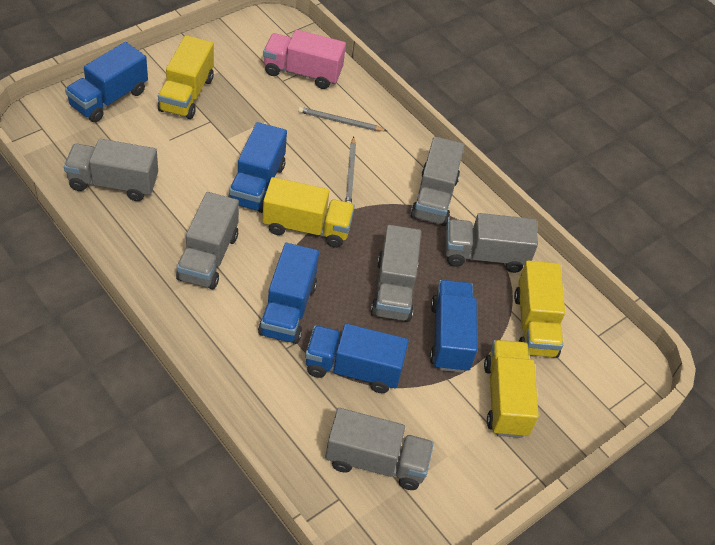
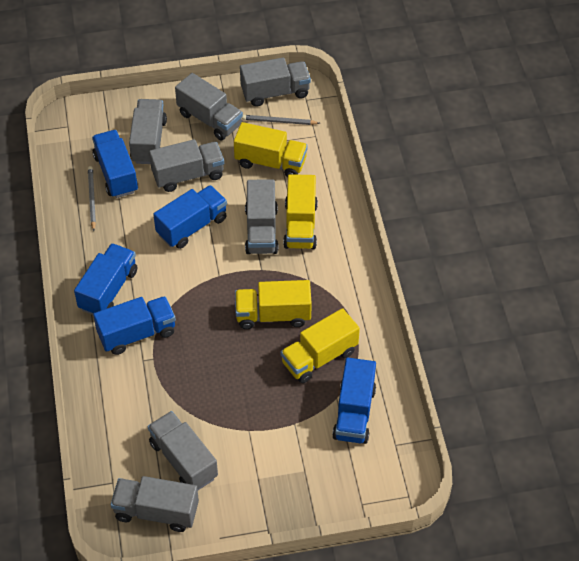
grey truck: 6 -> 7
pink truck: 1 -> 0

